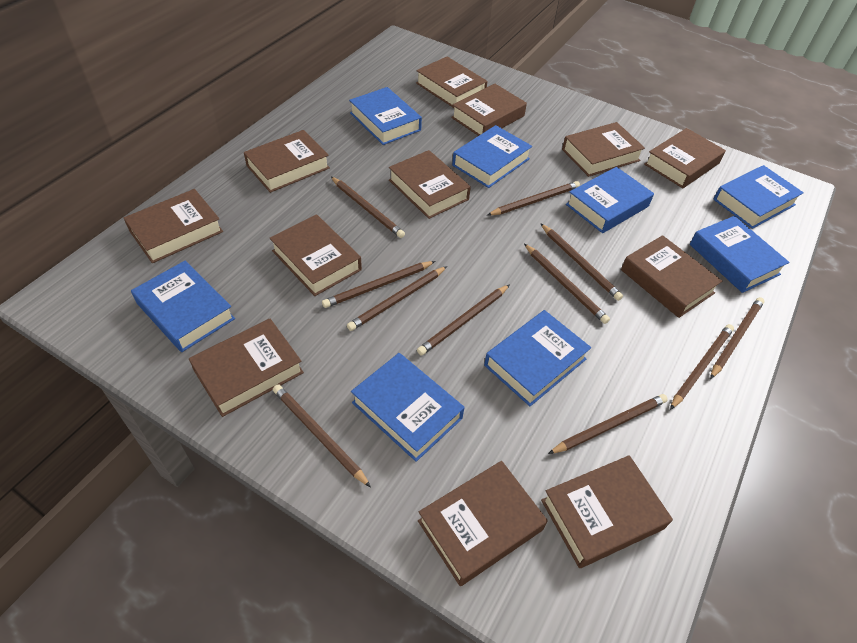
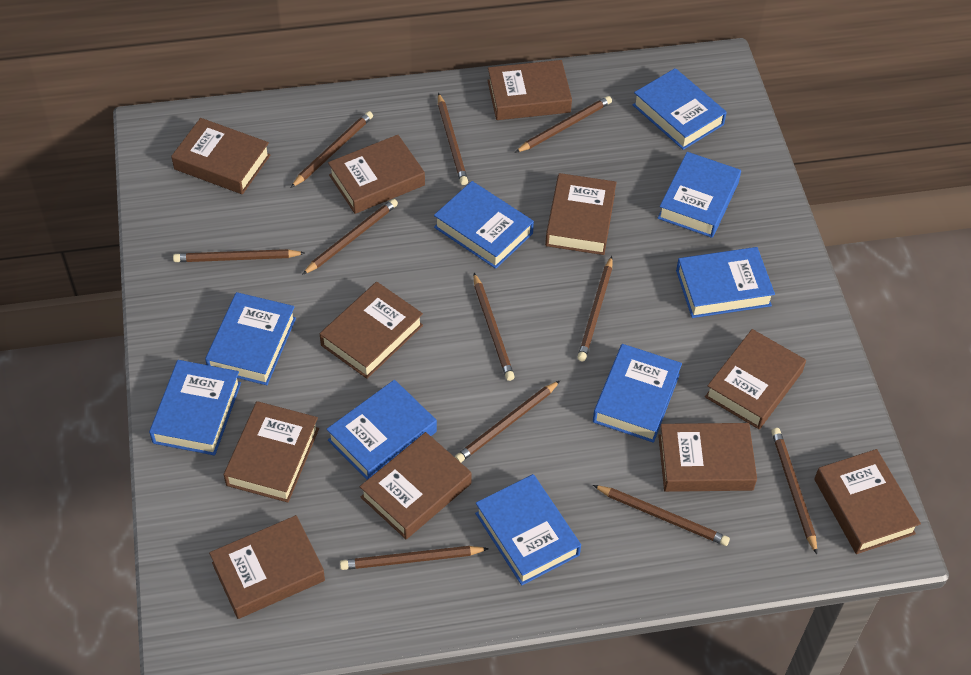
blue book: 8 -> 9
brown book: 12 -> 11

